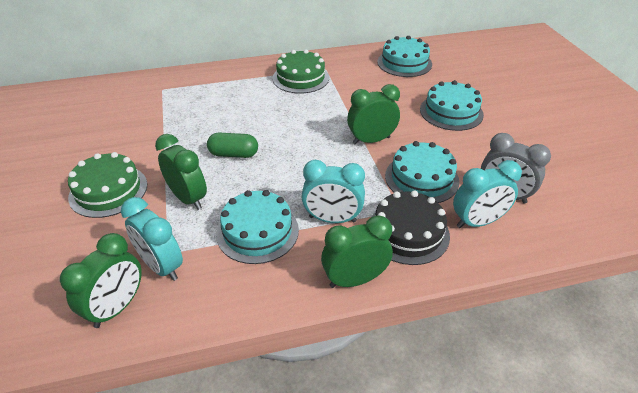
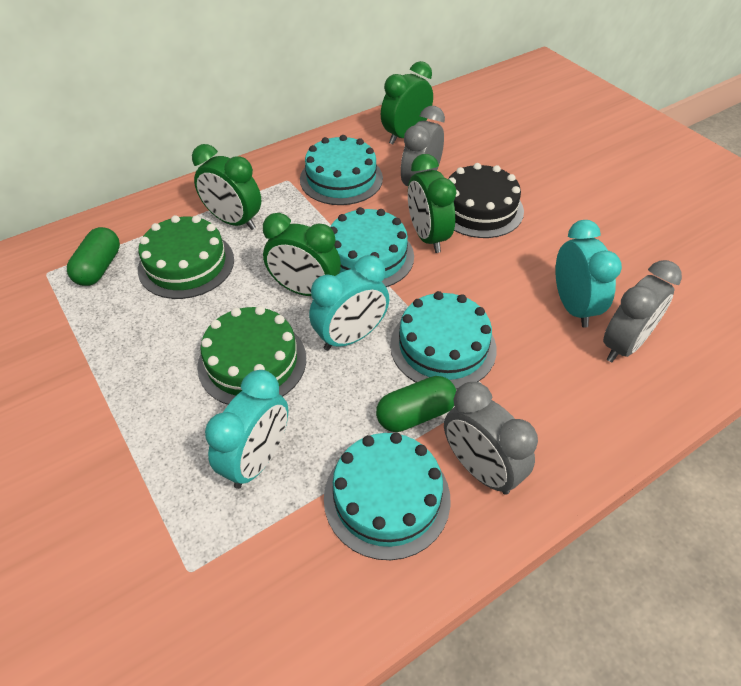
green capsule: 1 -> 2
grey clock: 1 -> 3

